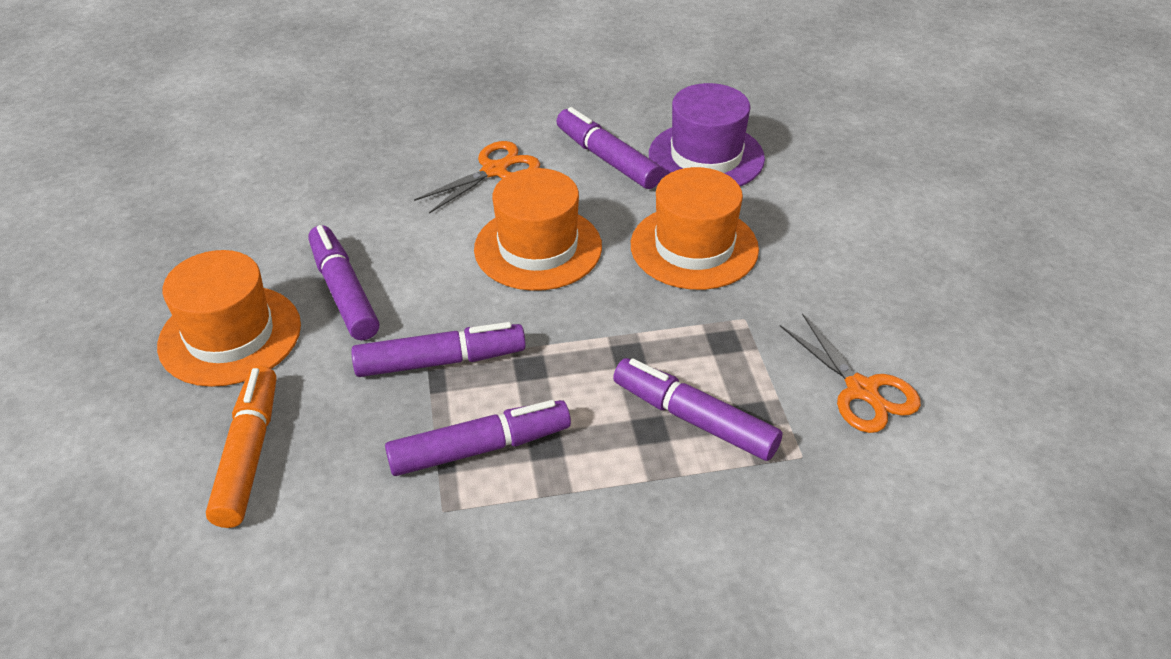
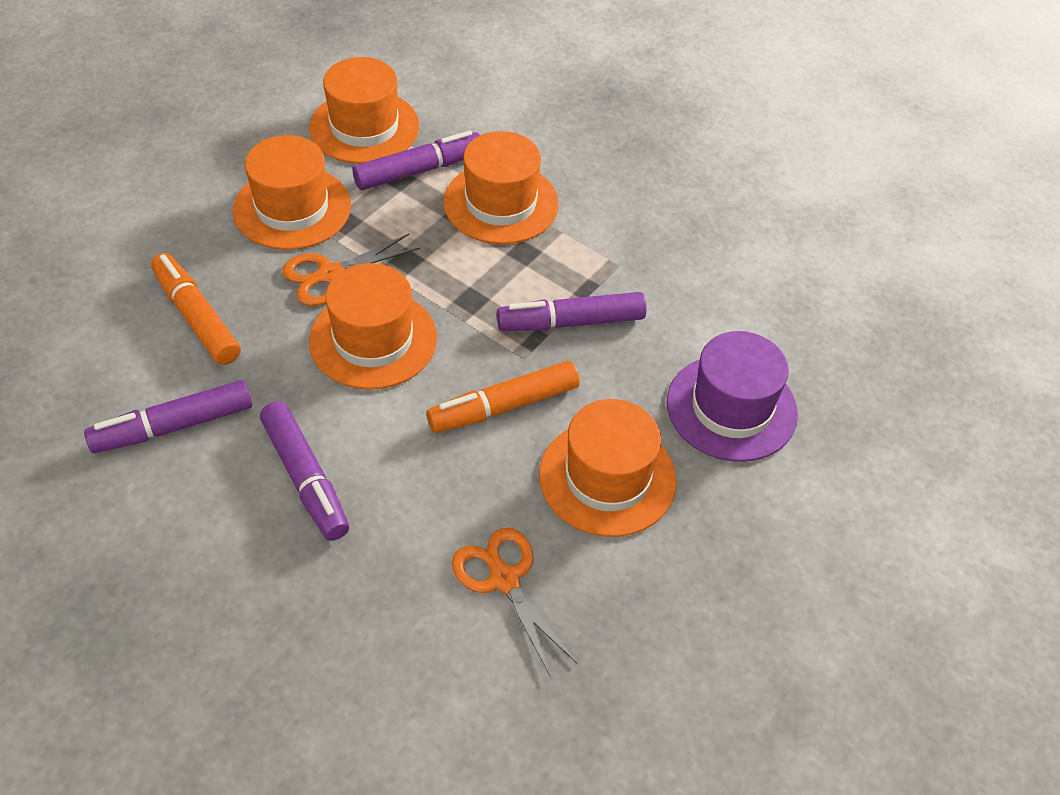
orange hat: 3 -> 5
orange marker: 1 -> 2
purple marker: 5 -> 4

